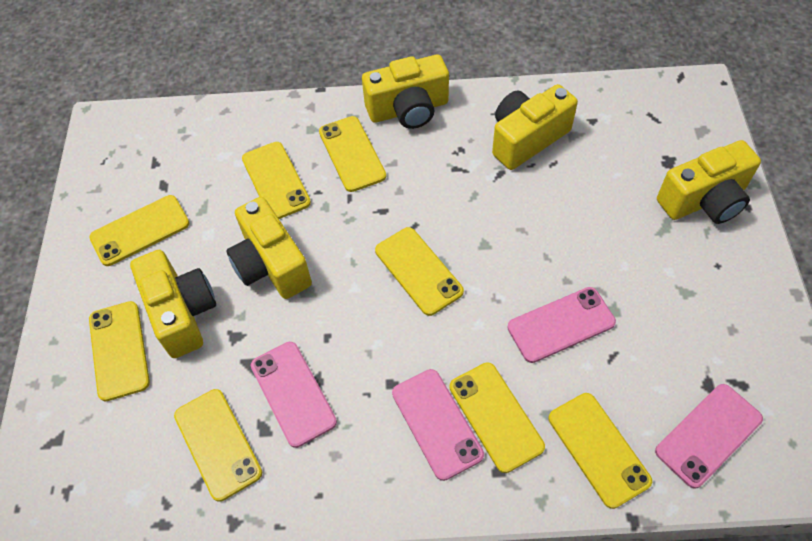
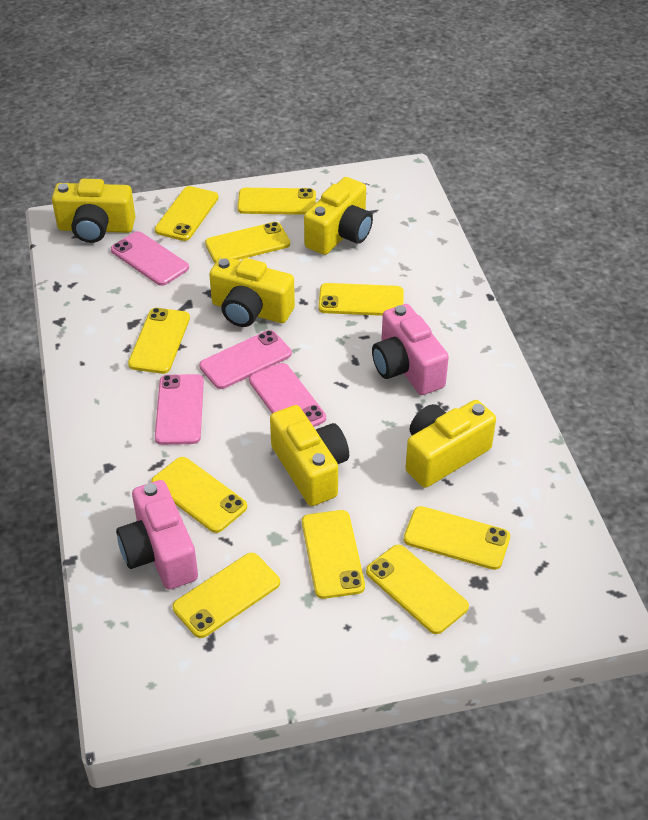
pink camera: 0 -> 2
yellow phone: 8 -> 10

